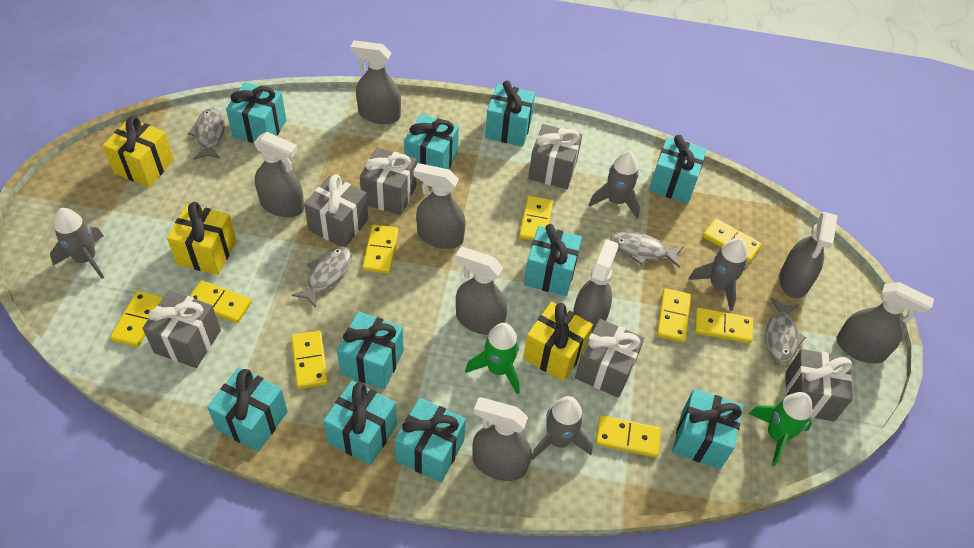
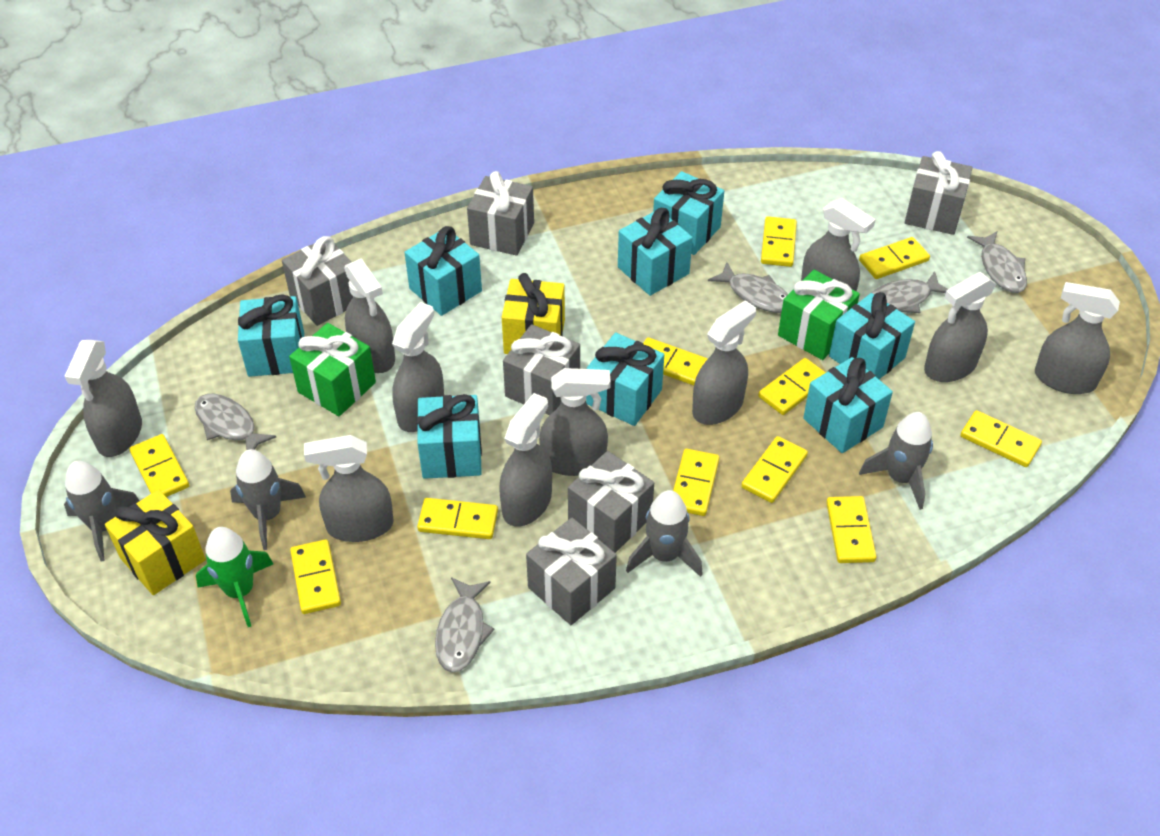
green gift: 0 -> 2
green rocket: 2 -> 1
grey fish: 4 -> 5
grey spray bottle: 8 -> 10
turquoise gift: 10 -> 8
yellow domino: 9 -> 11
yellow gift: 3 -> 2

